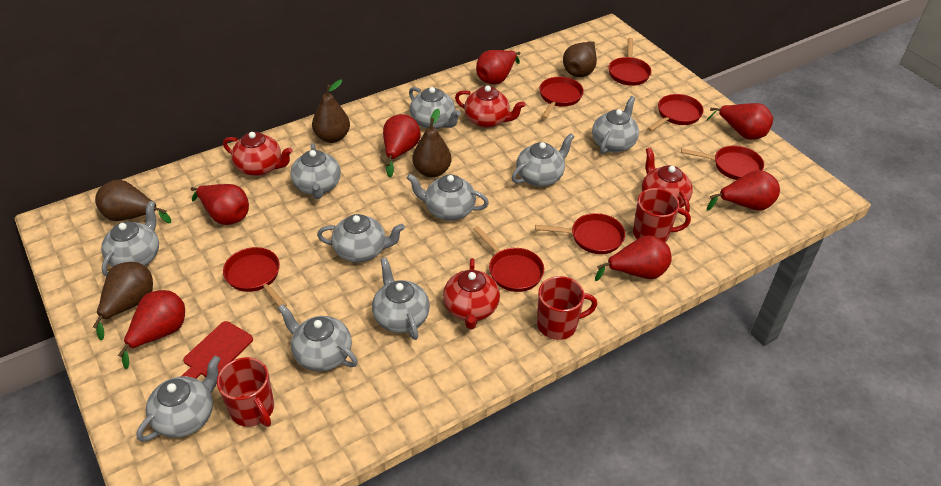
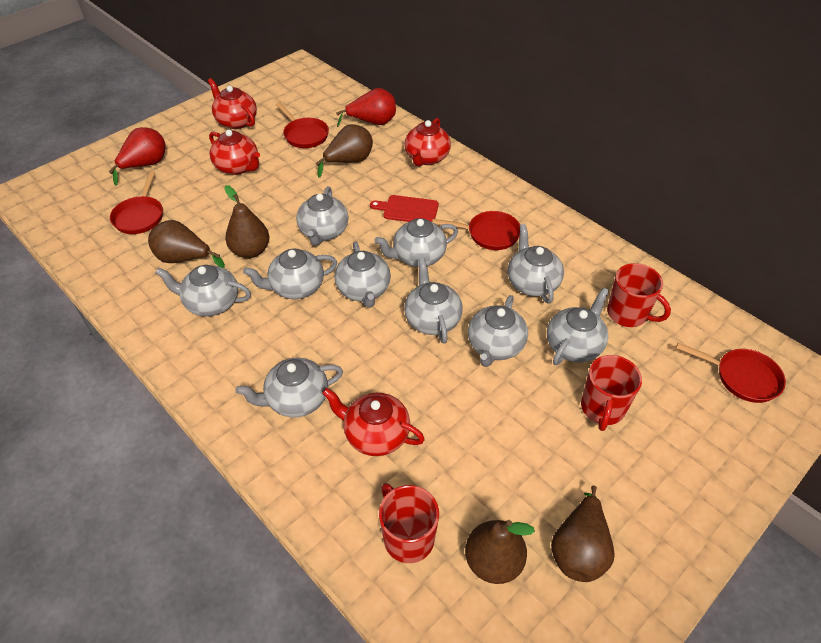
red pan: 7 -> 4
red pear: 7 -> 2

